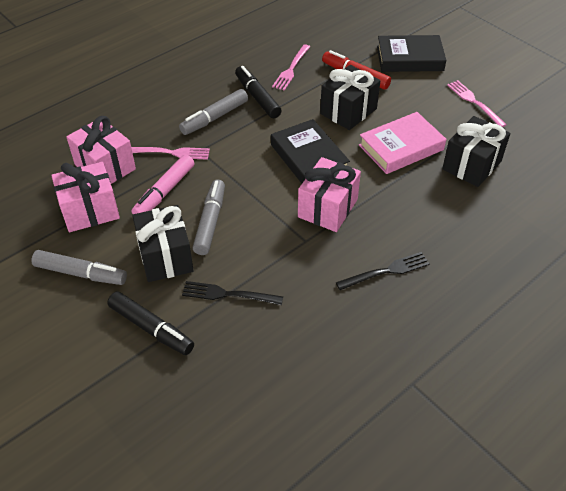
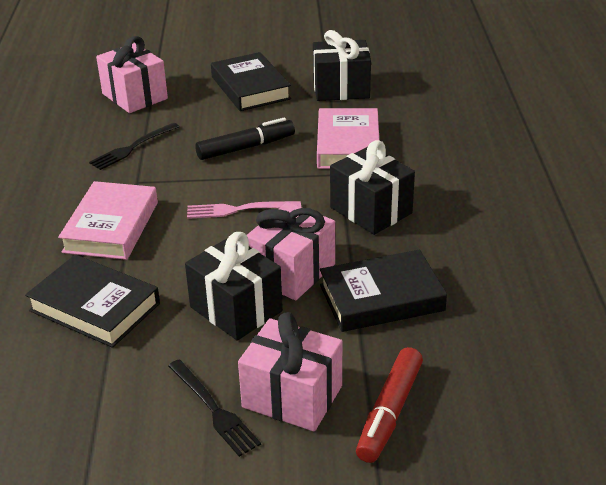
black book: 2 -> 3
black marker: 2 -> 1
grey marker: 3 -> 0
pink book: 1 -> 2
pink fork: 3 -> 1
pink marker: 1 -> 0

